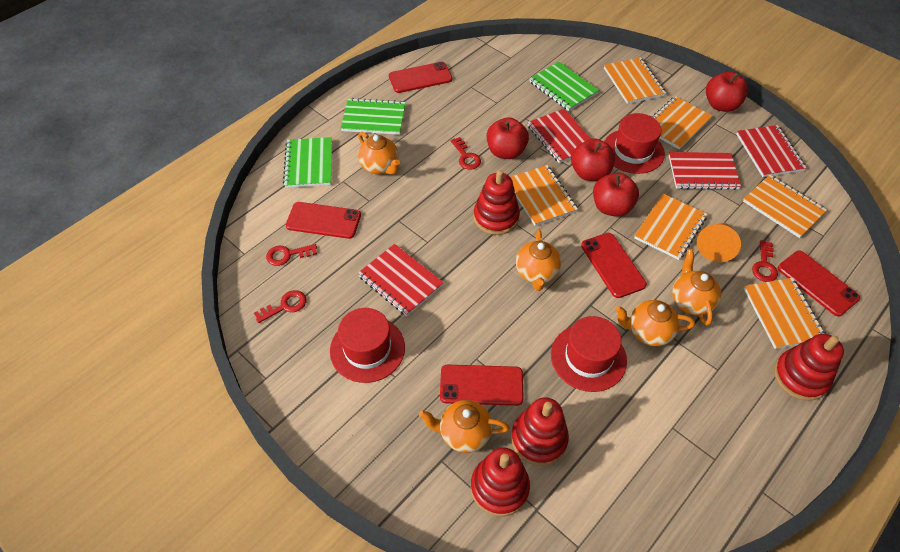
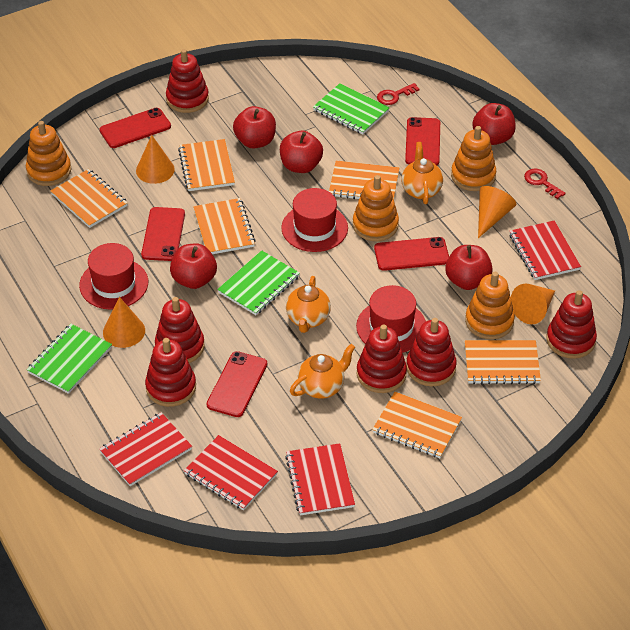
orange cone: 1 -> 4
orange stacking toy: 0 -> 4
orange teapot: 5 -> 3
red apple: 4 -> 5
red key: 4 -> 2
red stacking toy: 4 -> 6

